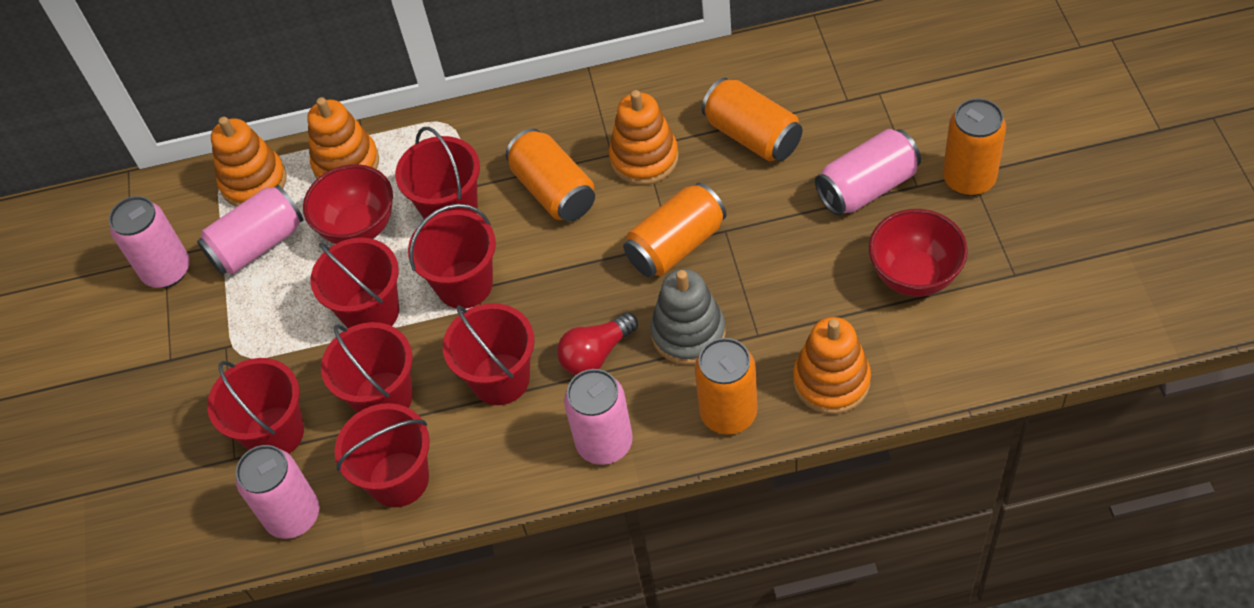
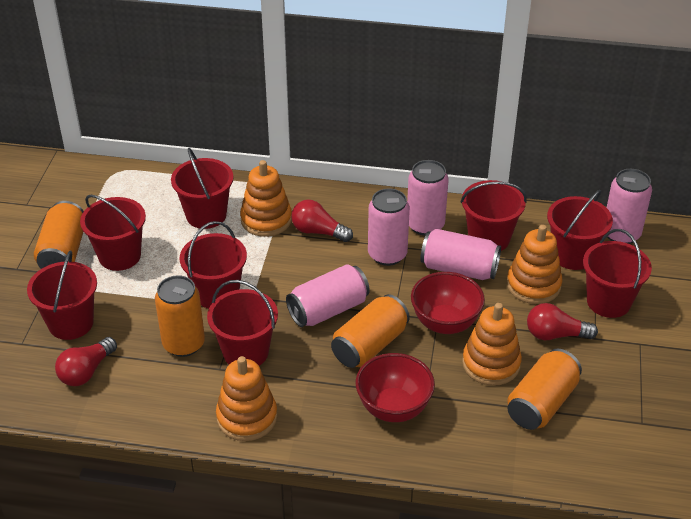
grey stacking toy: 1 -> 0
orange can: 5 -> 4
red bucket: 7 -> 8
red light bulb: 1 -> 3

